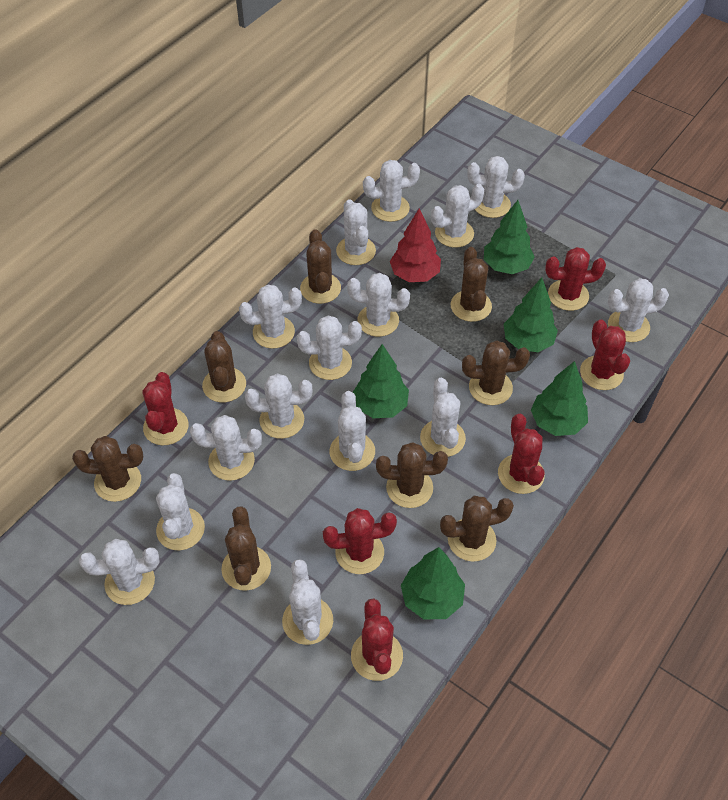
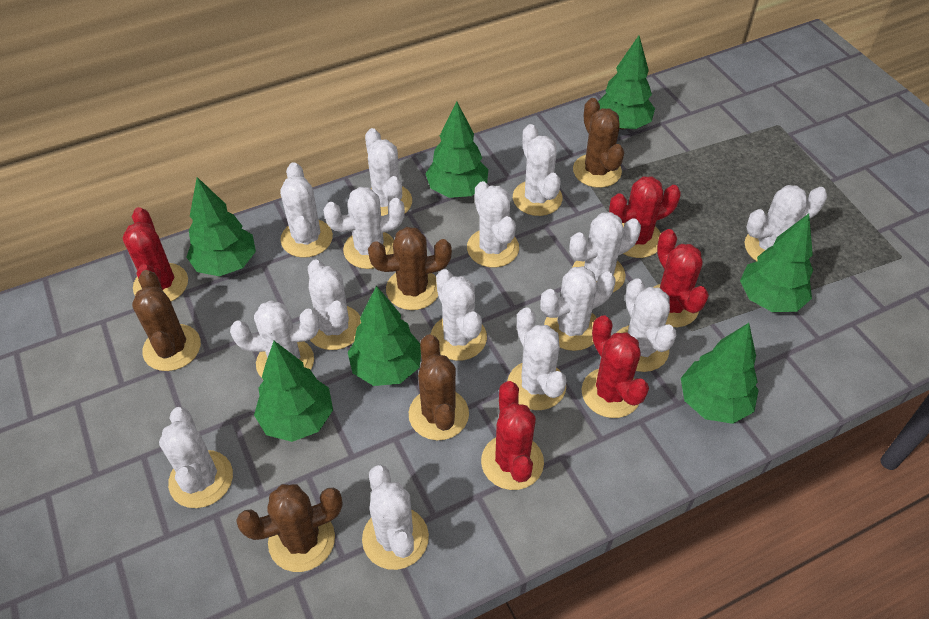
brown cactus: 8 -> 5
green tree: 5 -> 7
red cactus: 6 -> 5
red tree: 1 -> 0

